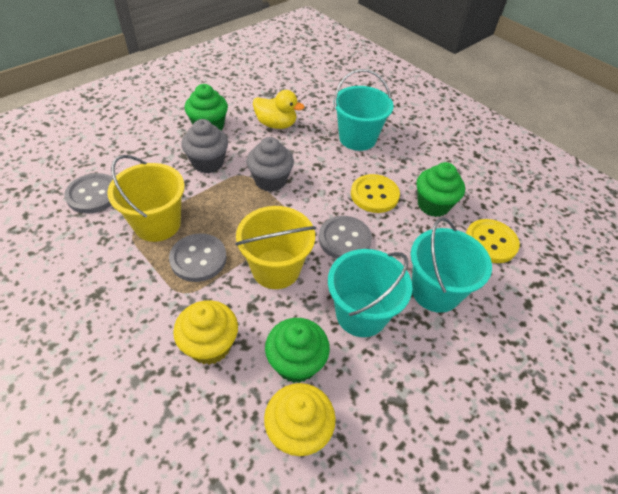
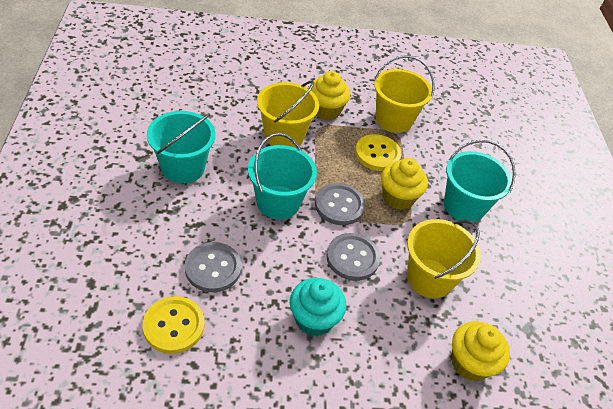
green cupcake: 3 -> 0
grey cupcake: 2 -> 0
turquoise cupcake: 0 -> 1
yellow bucket: 2 -> 3
yellow cupcake: 2 -> 3
yellow duck: 1 -> 0

